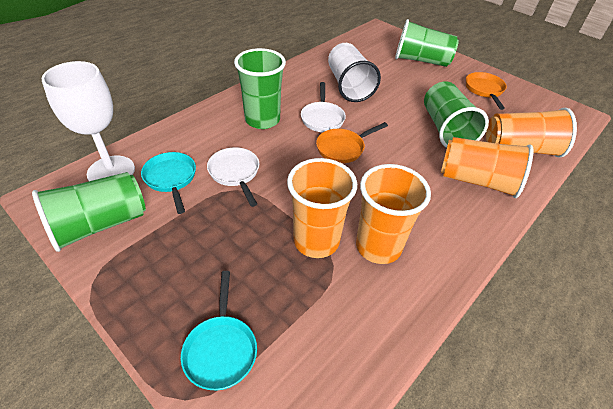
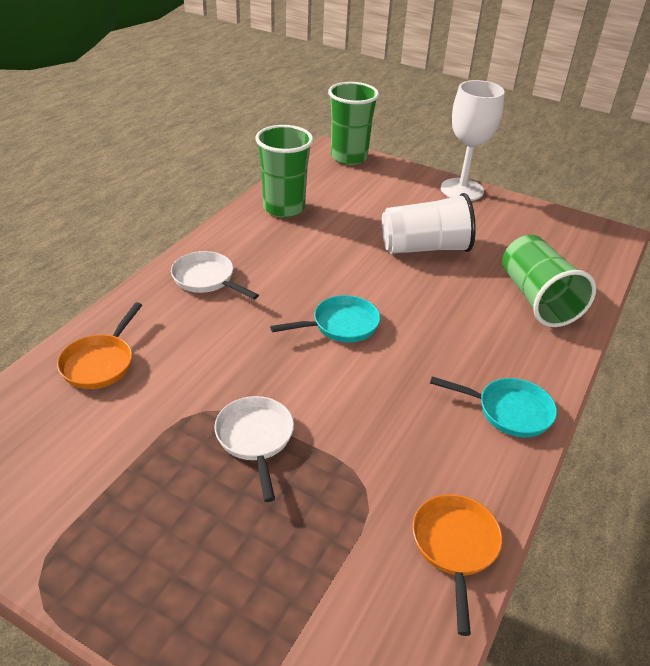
green cup: 4 -> 3
orange cup: 4 -> 0

